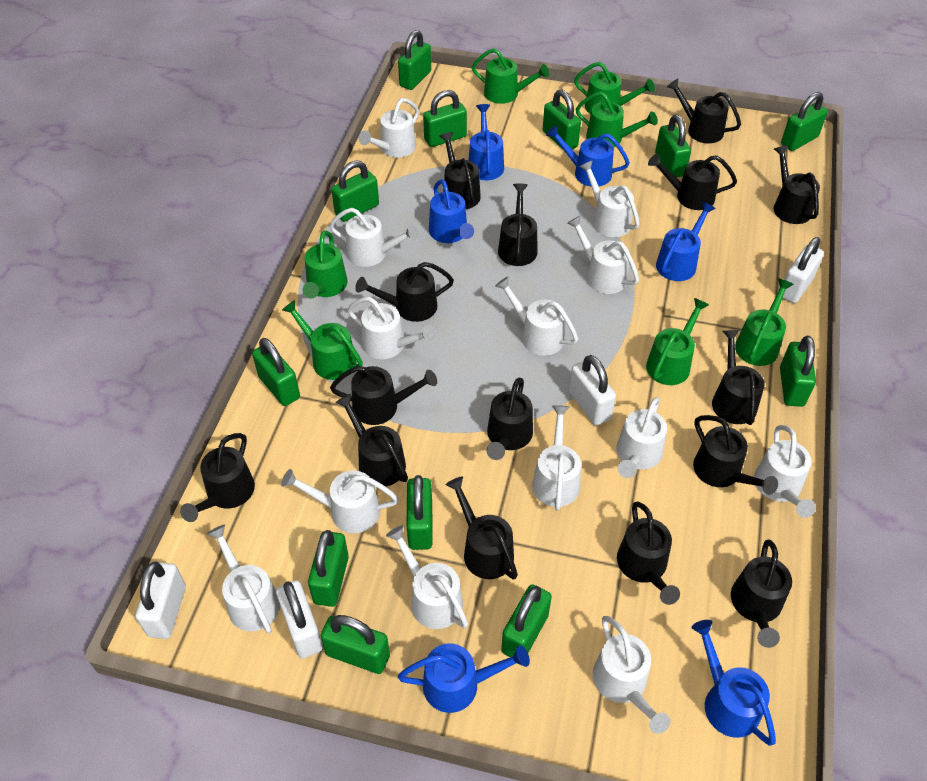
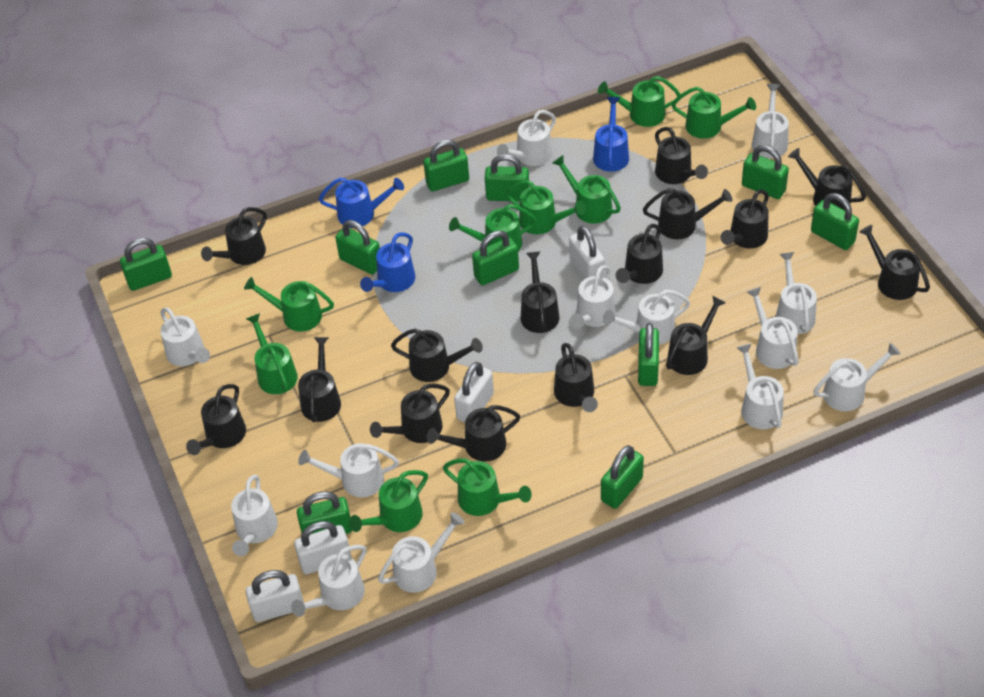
blue watering can: 6 -> 3
green padlock: 12 -> 10
green watering can: 7 -> 9

